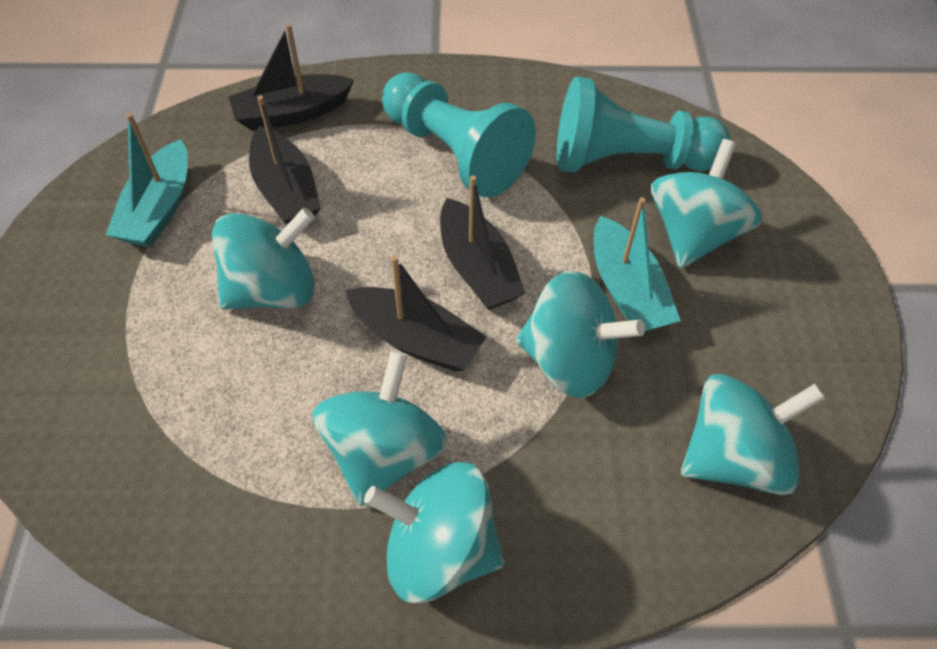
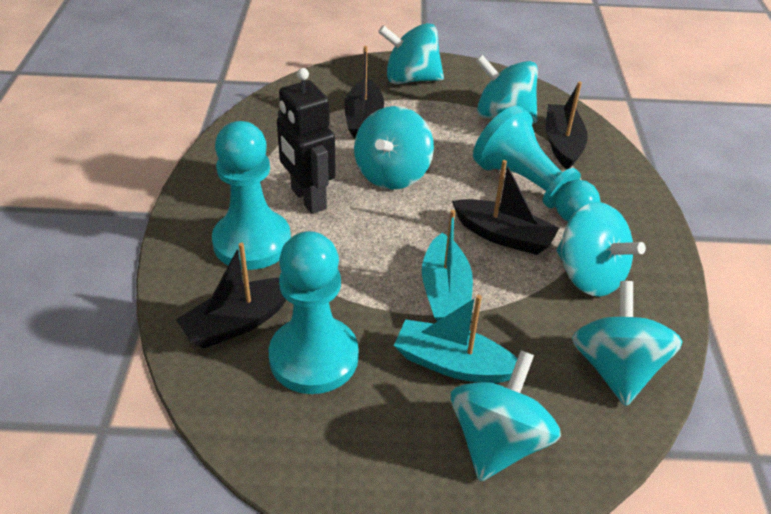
black robot: 0 -> 1
turquoise pawn: 2 -> 3

